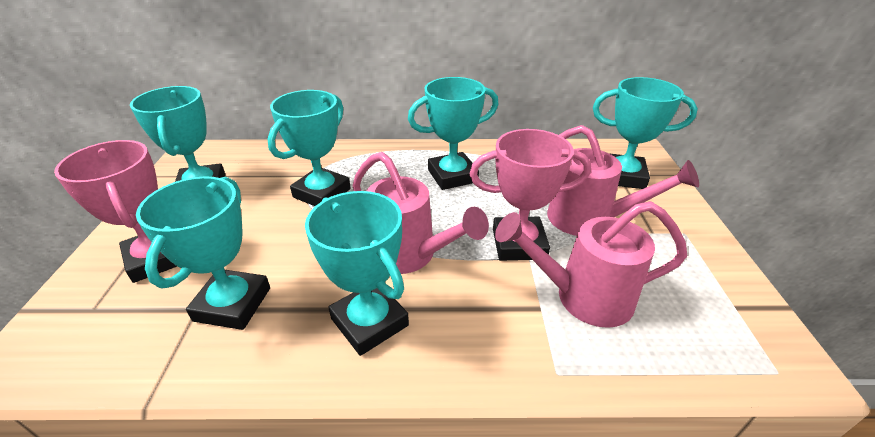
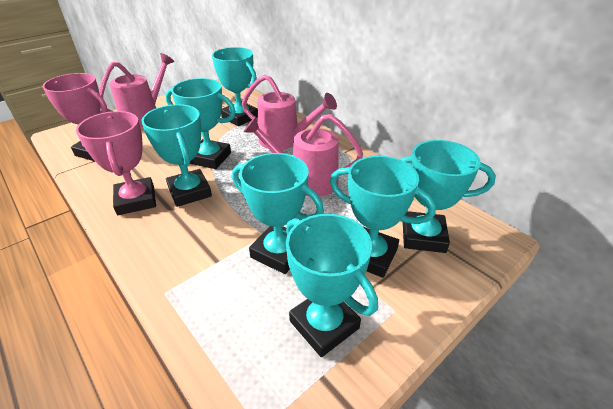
turquoise trophy: 6 -> 7

